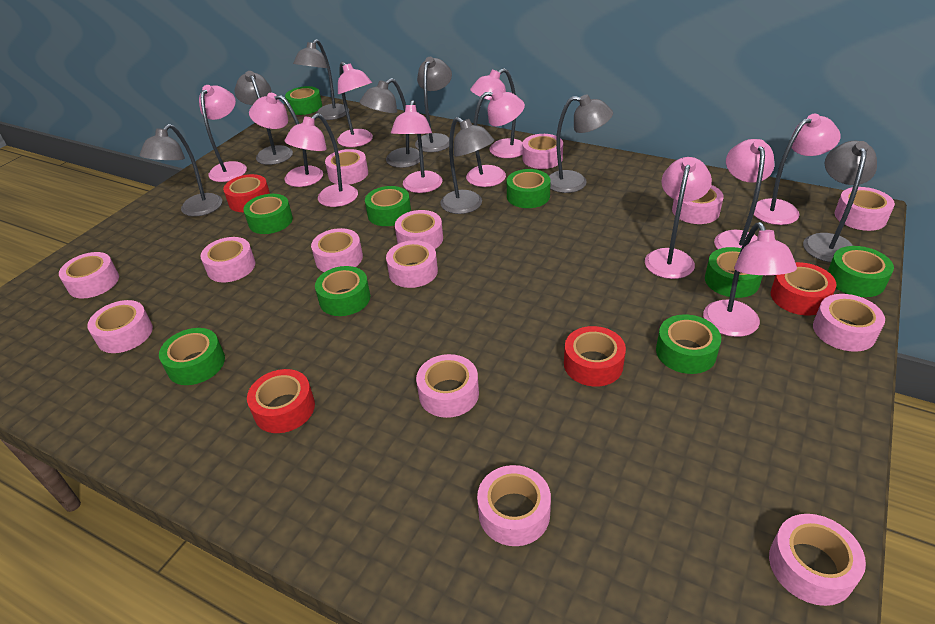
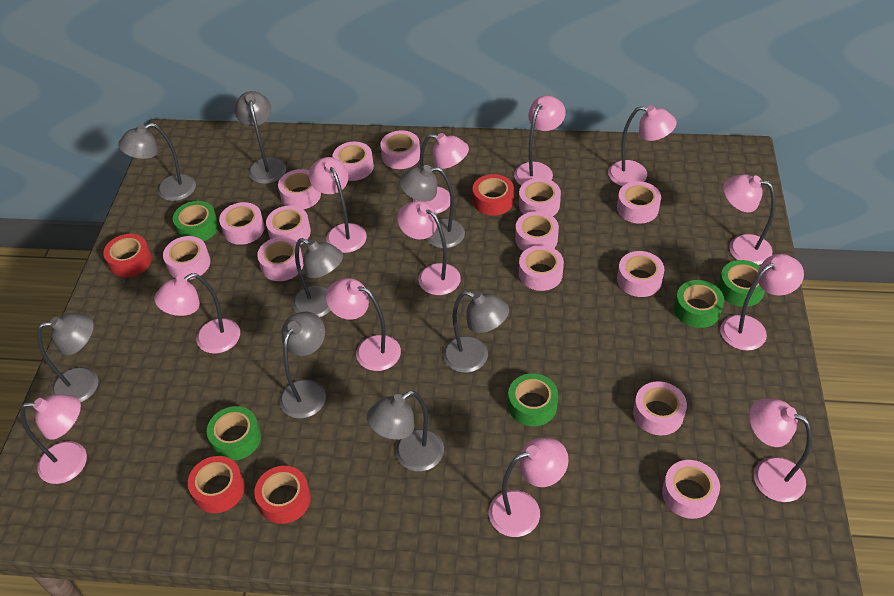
green tape: 9 -> 5
pink lamp: 11 -> 12

